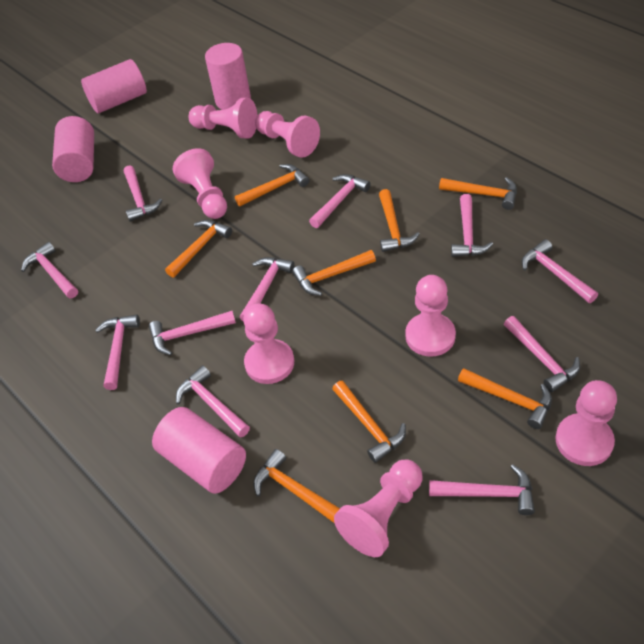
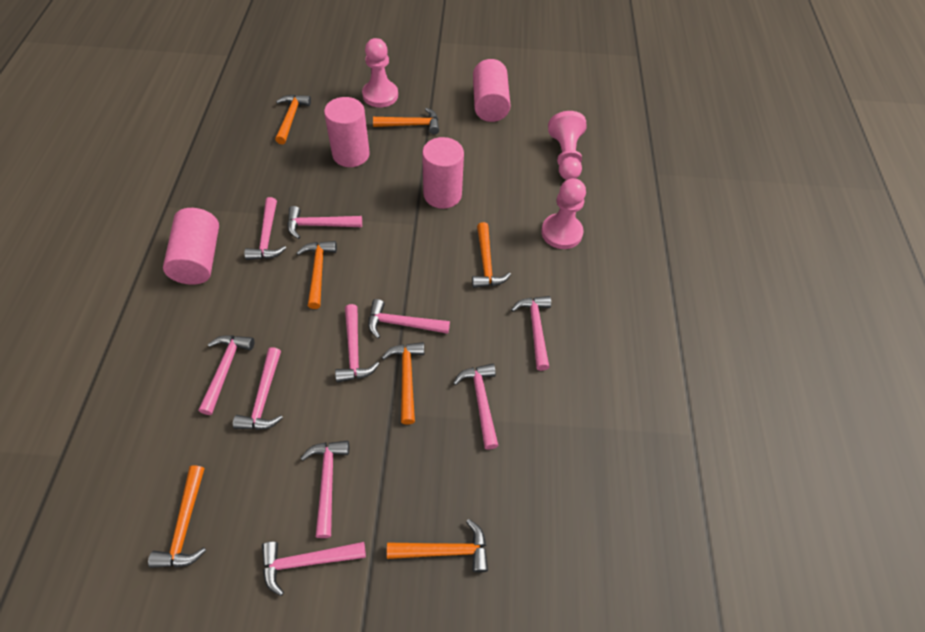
orange hammer: 8 -> 7
pink hammer: 11 -> 10
pink pawn: 7 -> 3

